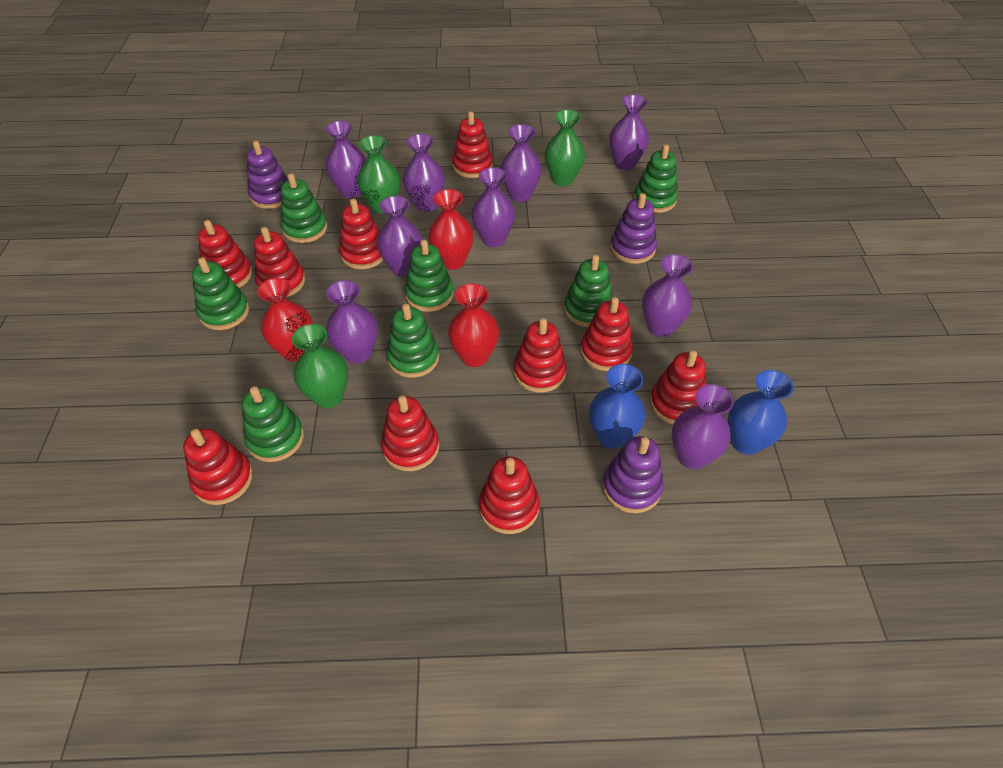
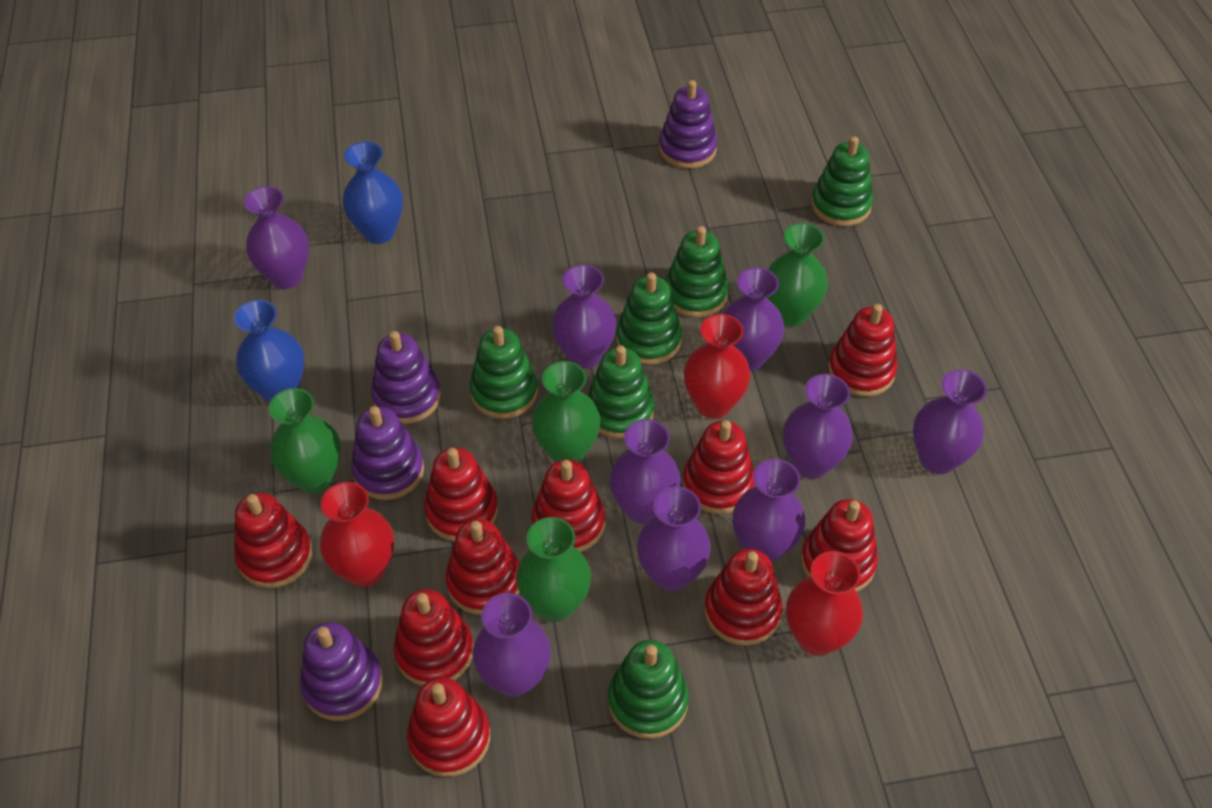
green stacking toy: 7 -> 6
green vase: 3 -> 4
purple stacking toy: 3 -> 4

